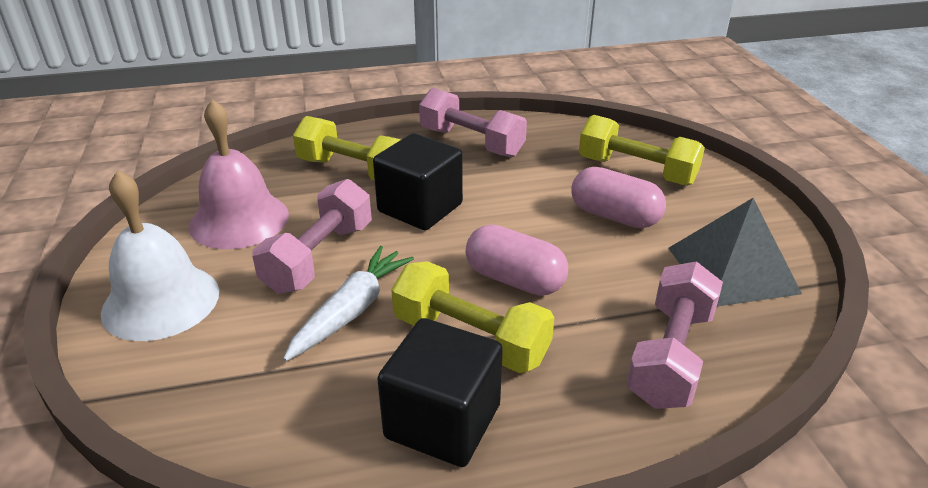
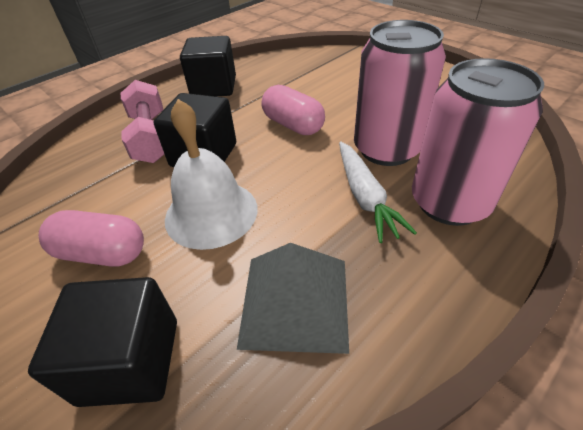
black cube: 2 -> 3
pink bell: 1 -> 0
pink can: 0 -> 2
pink dumbbell: 3 -> 1
yellow dumbbell: 3 -> 0

